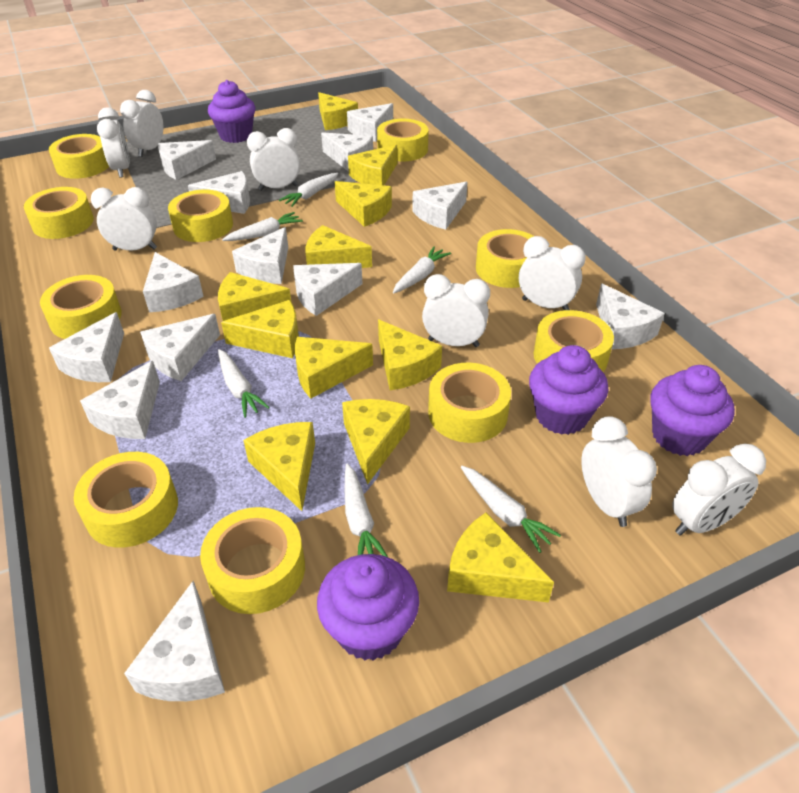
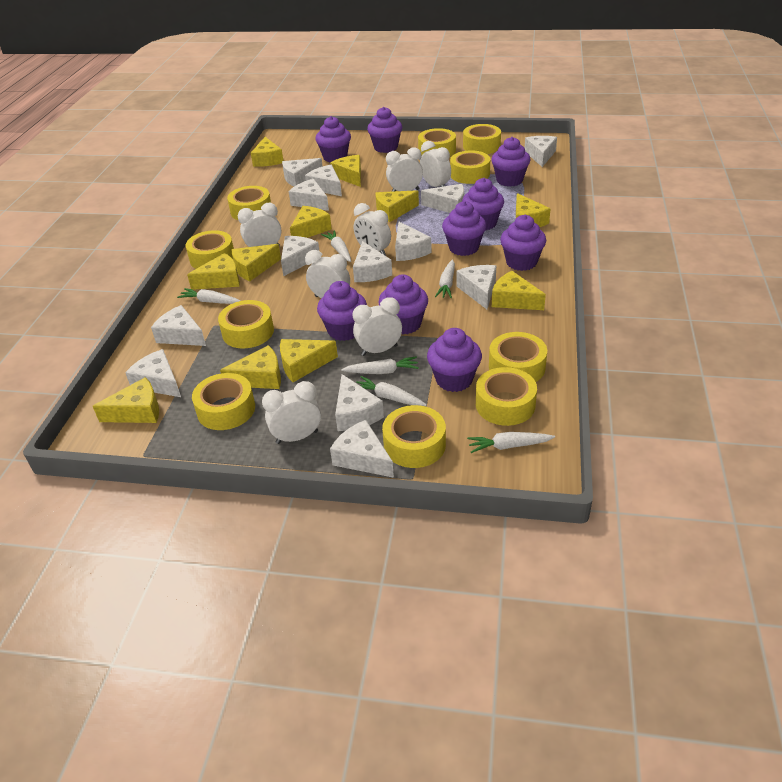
purple cupcake: 4 -> 9
white clock: 8 -> 7

